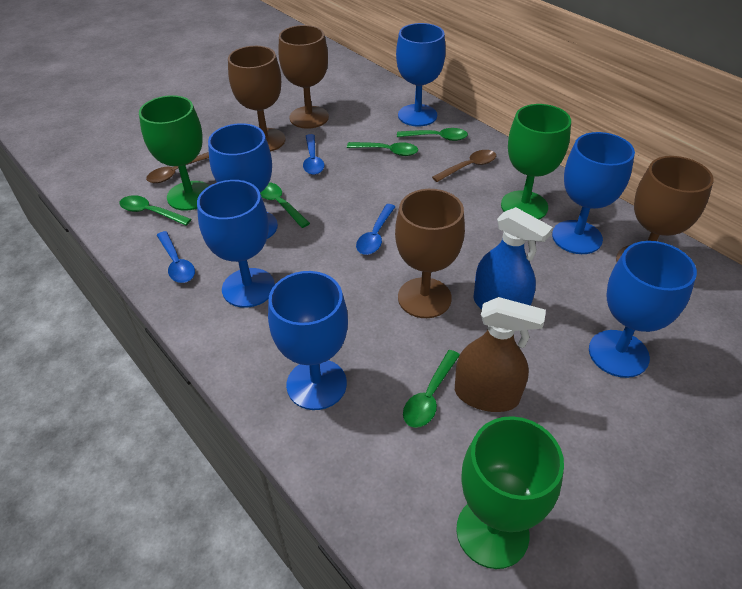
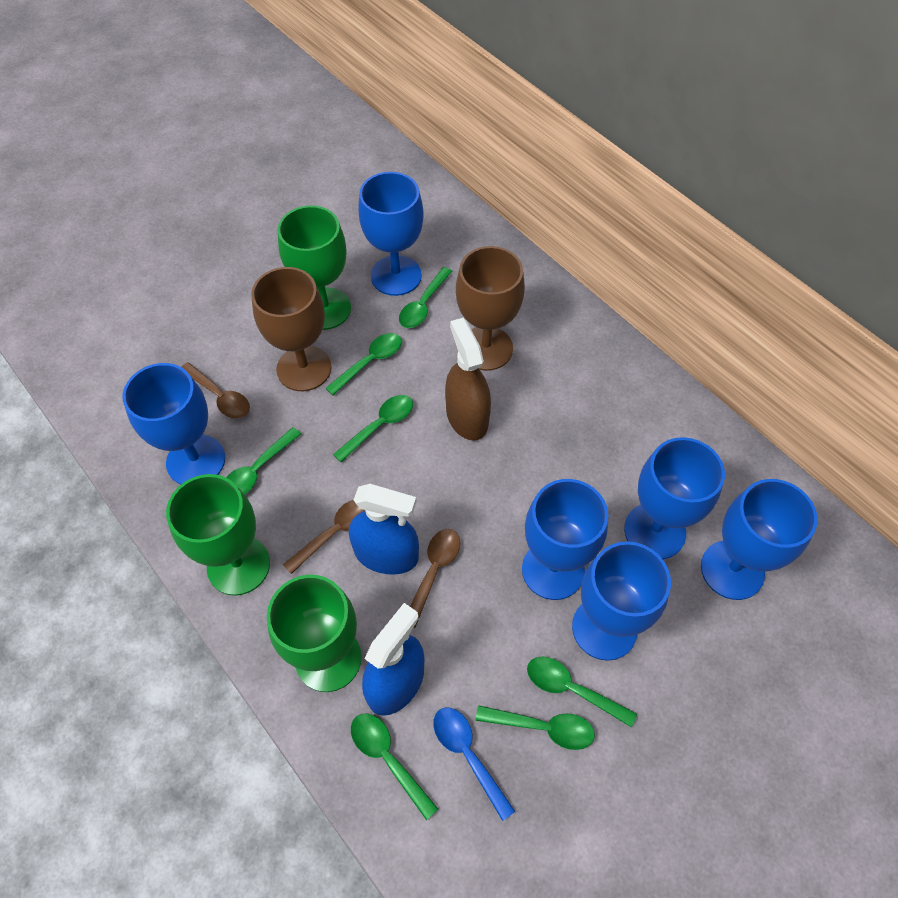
blue spoon: 3 -> 1
blue spray bottle: 1 -> 2
brown goblet: 4 -> 2
brown spoon: 2 -> 3
green spoon: 5 -> 7

